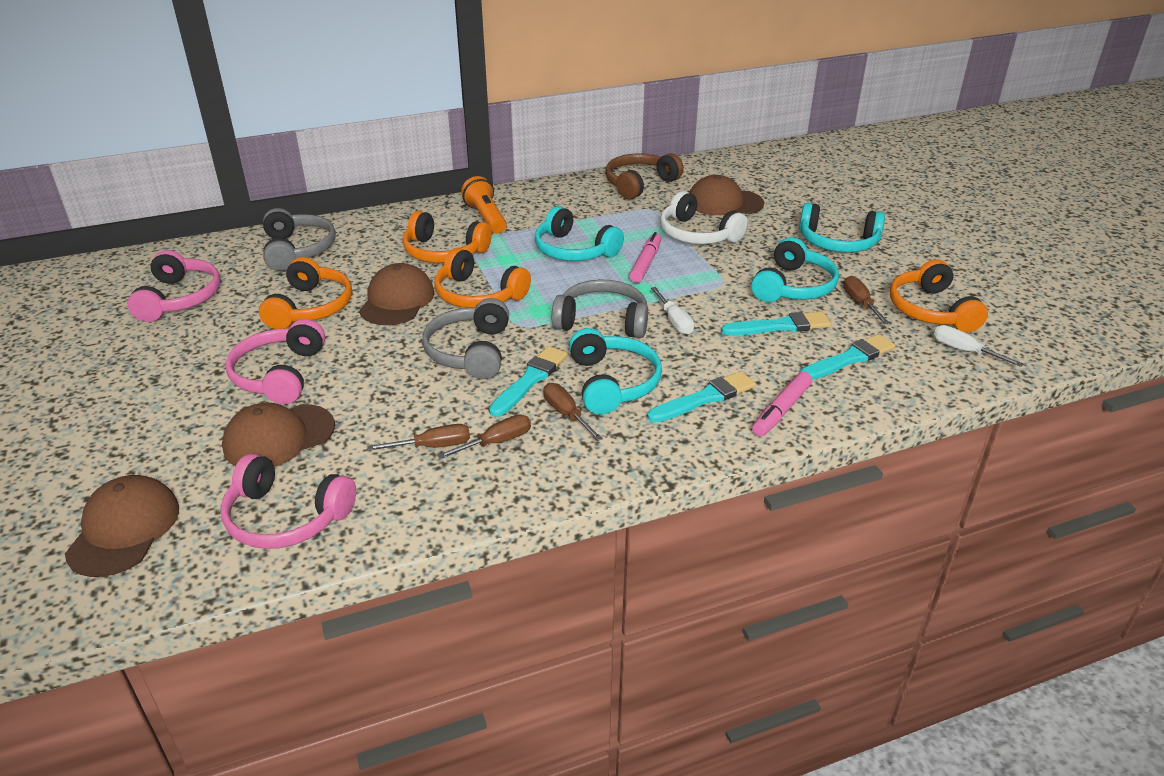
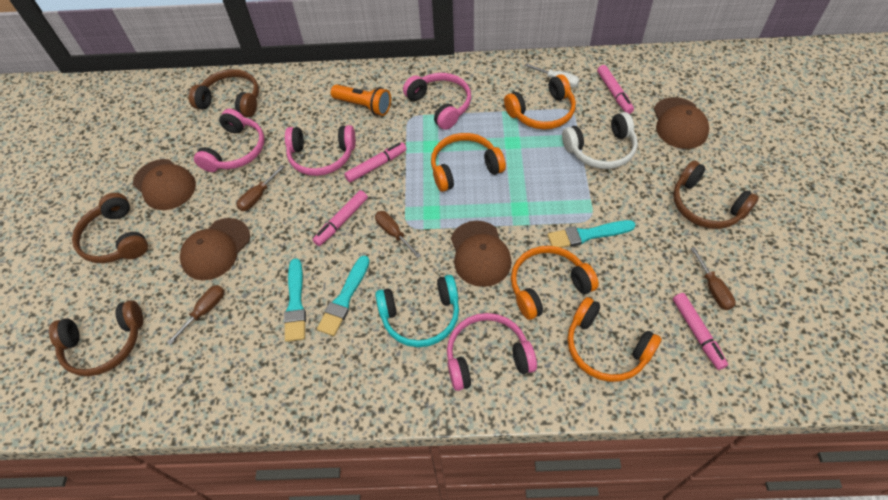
brown headphones: 1 -> 4
grey headphones: 3 -> 0
pink headphones: 3 -> 4
pink marker: 2 -> 4
turquoise brush: 4 -> 3
turquoise headphones: 4 -> 1
white screwdriver: 2 -> 1

